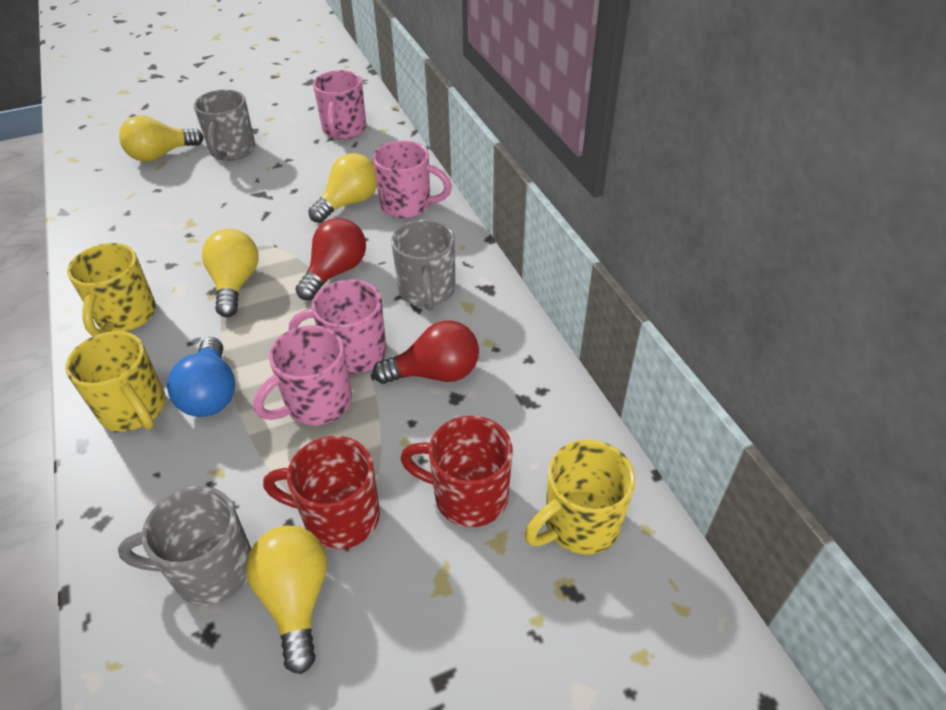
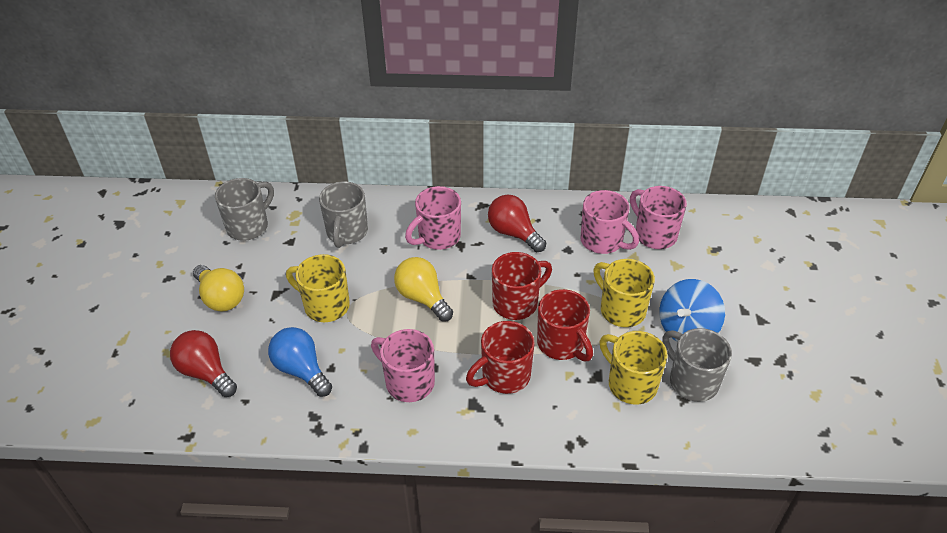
blue spinning top: 0 -> 1
red mug: 2 -> 3
yellow light bulb: 4 -> 2

